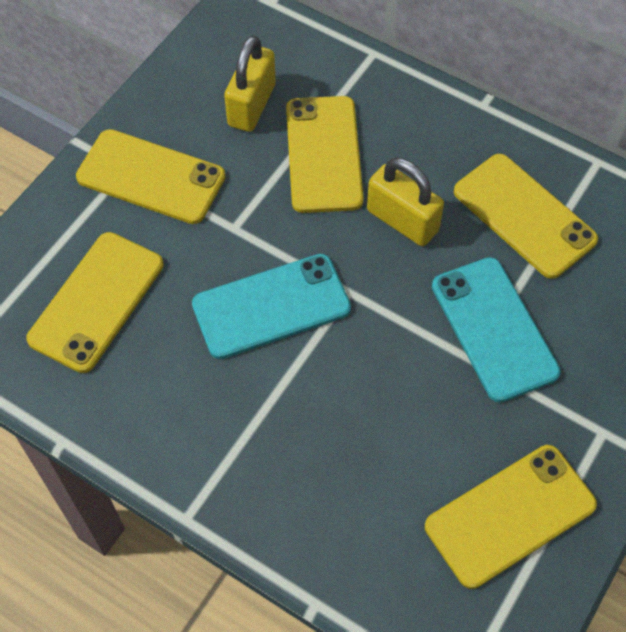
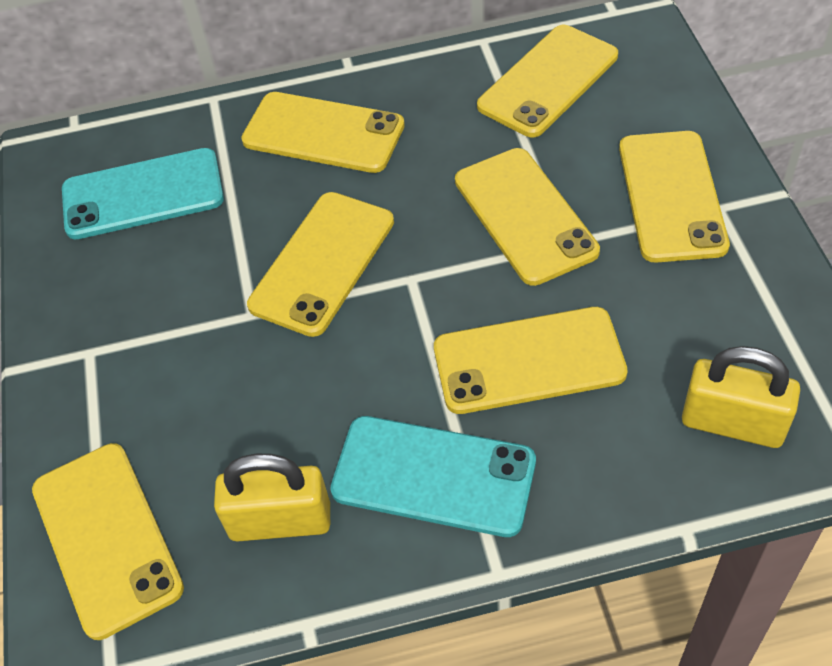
yellow phone: 5 -> 7

